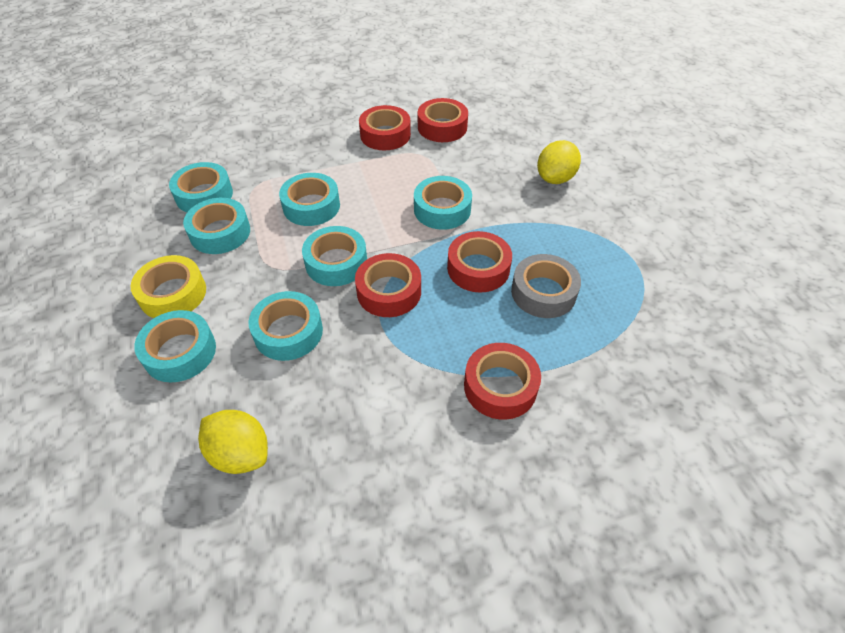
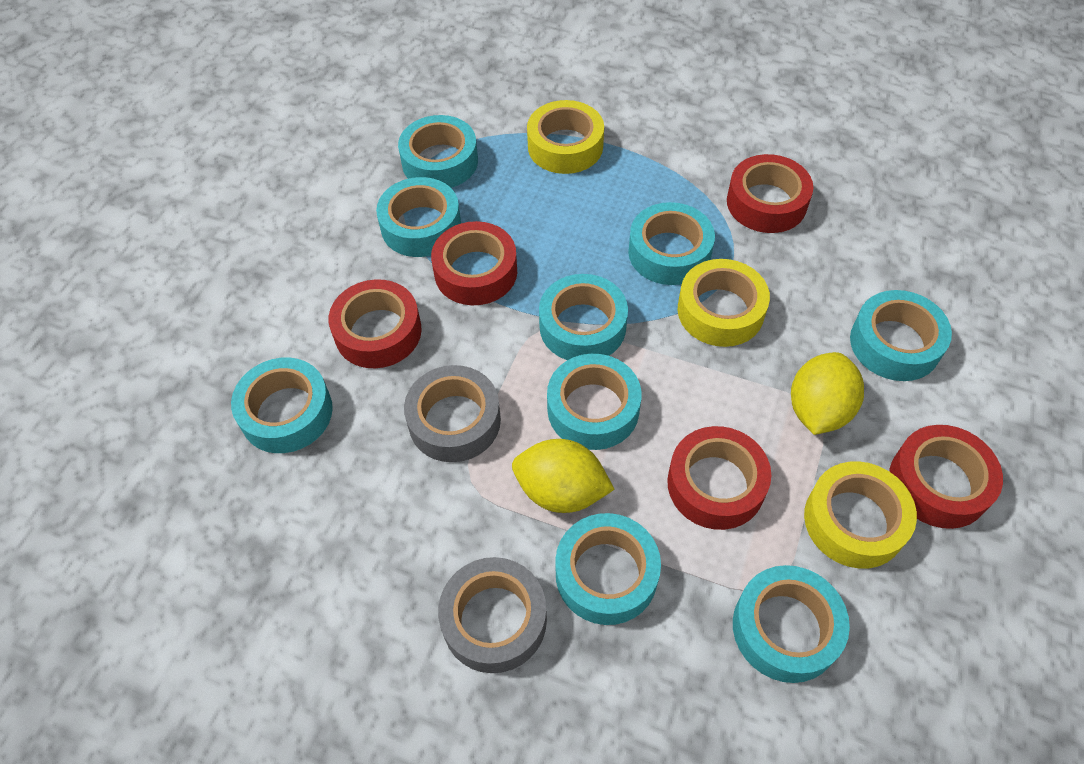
grey tape: 1 -> 2
turquoise tape: 7 -> 9
yellow tape: 1 -> 3

